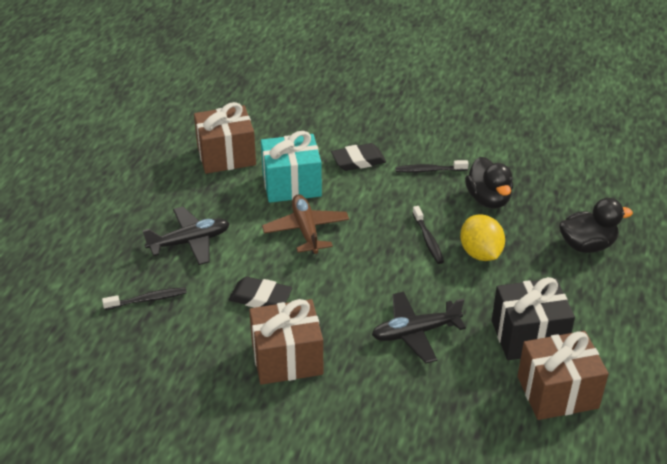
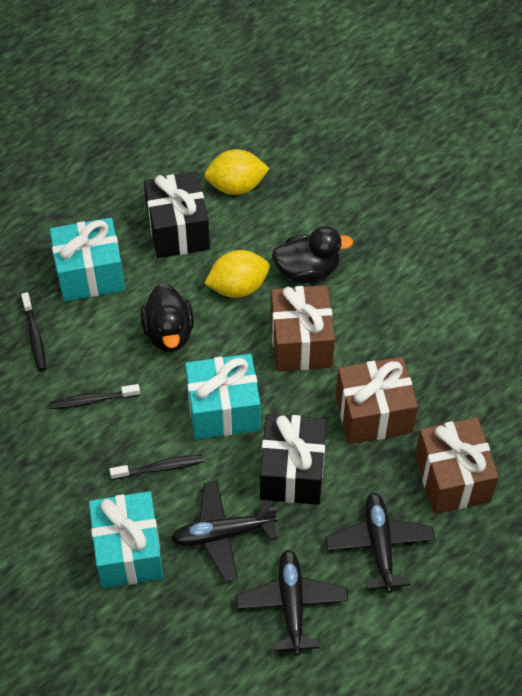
black eraser: 2 -> 0
black gift: 1 -> 2
black plane: 2 -> 3
brown plane: 1 -> 0
turquoise gift: 1 -> 3
yellow lemon: 1 -> 2

